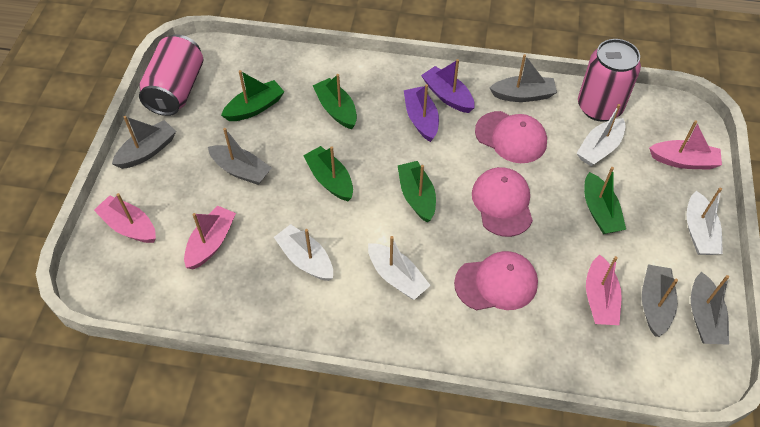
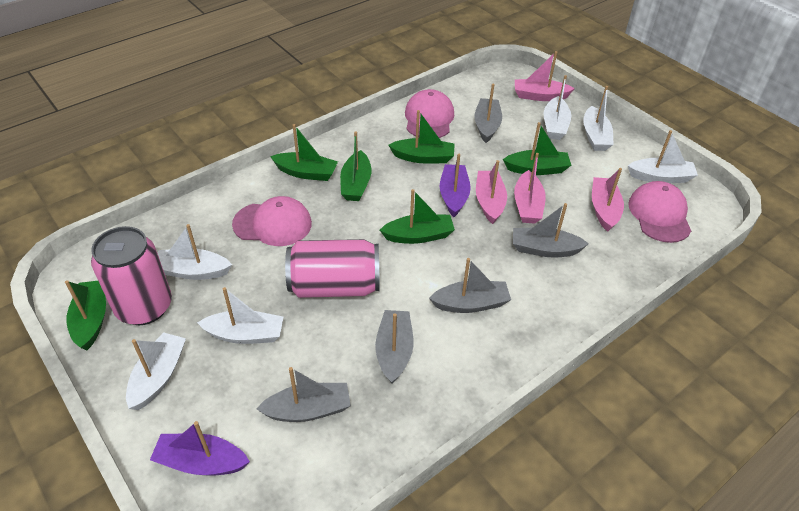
green boat: 5 -> 6
white boat: 4 -> 6

